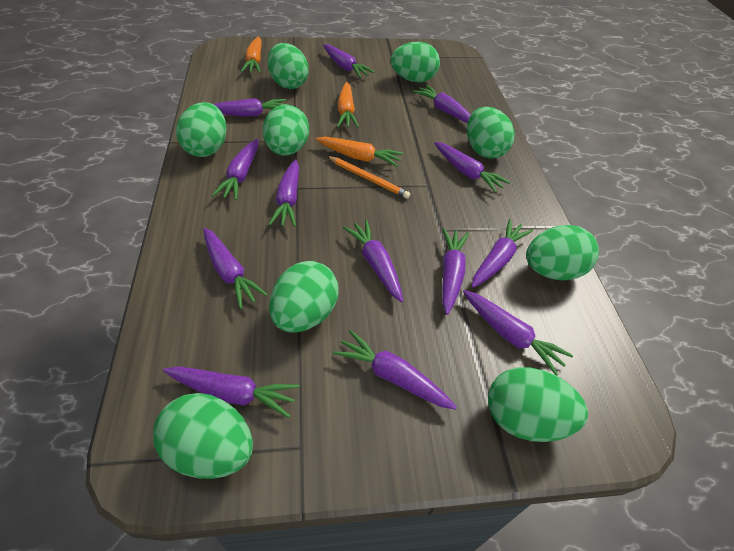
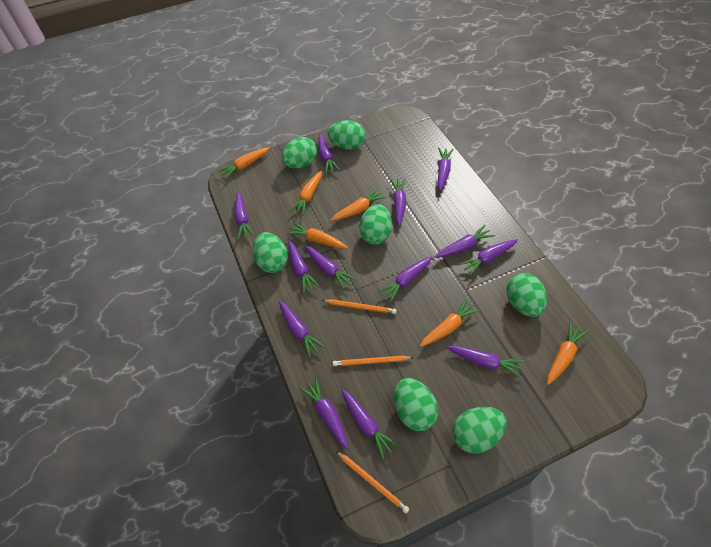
green egg: 9 -> 7
orange carrot: 3 -> 6
orange pencil: 1 -> 3

